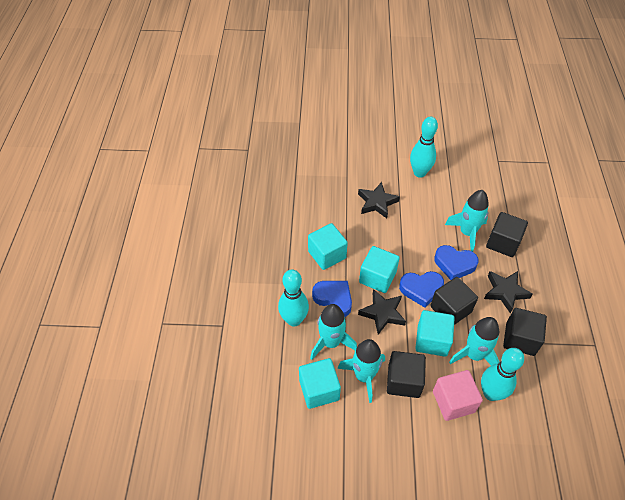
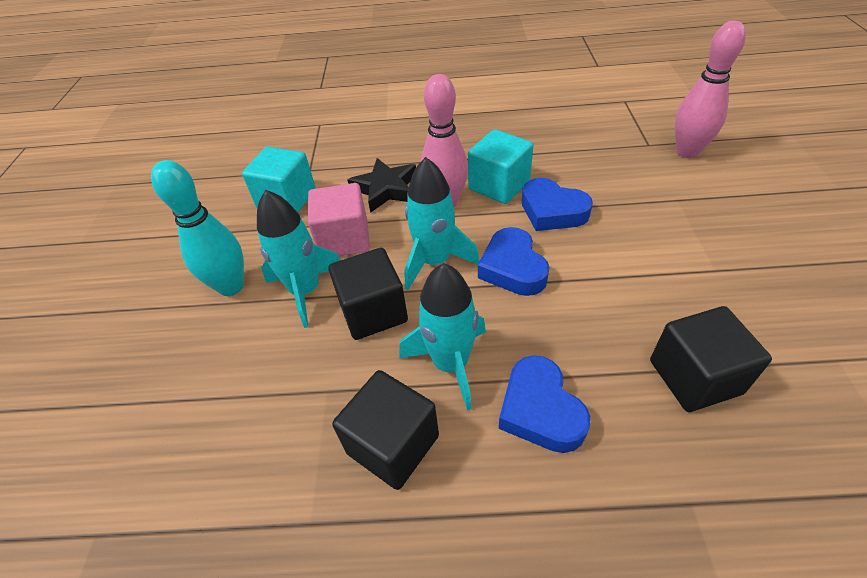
black cube: 4 -> 3
black star: 3 -> 1
pink bowling pin: 0 -> 2
turquoise bowling pin: 3 -> 1
turquoise cube: 4 -> 2
turquoise rocket: 4 -> 3

